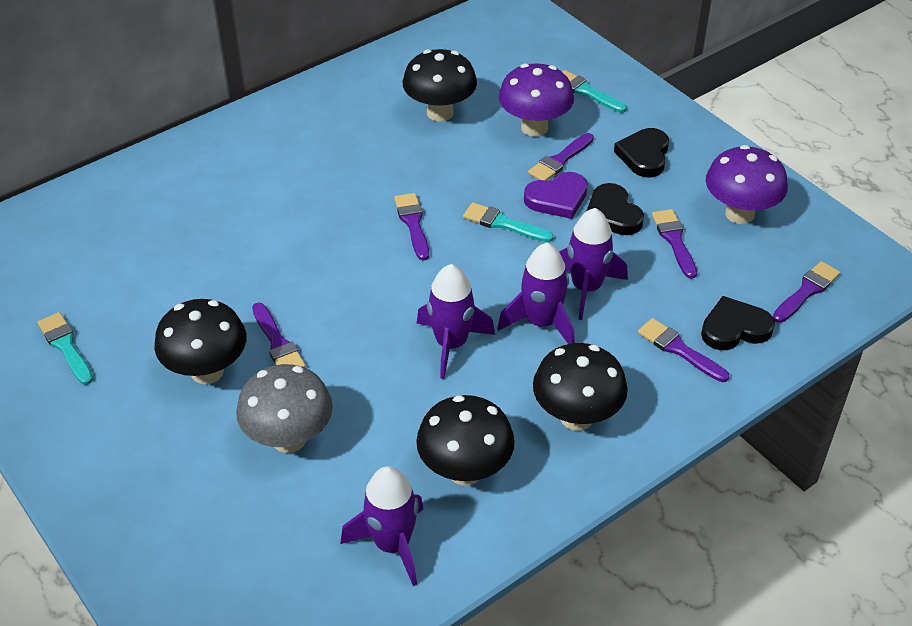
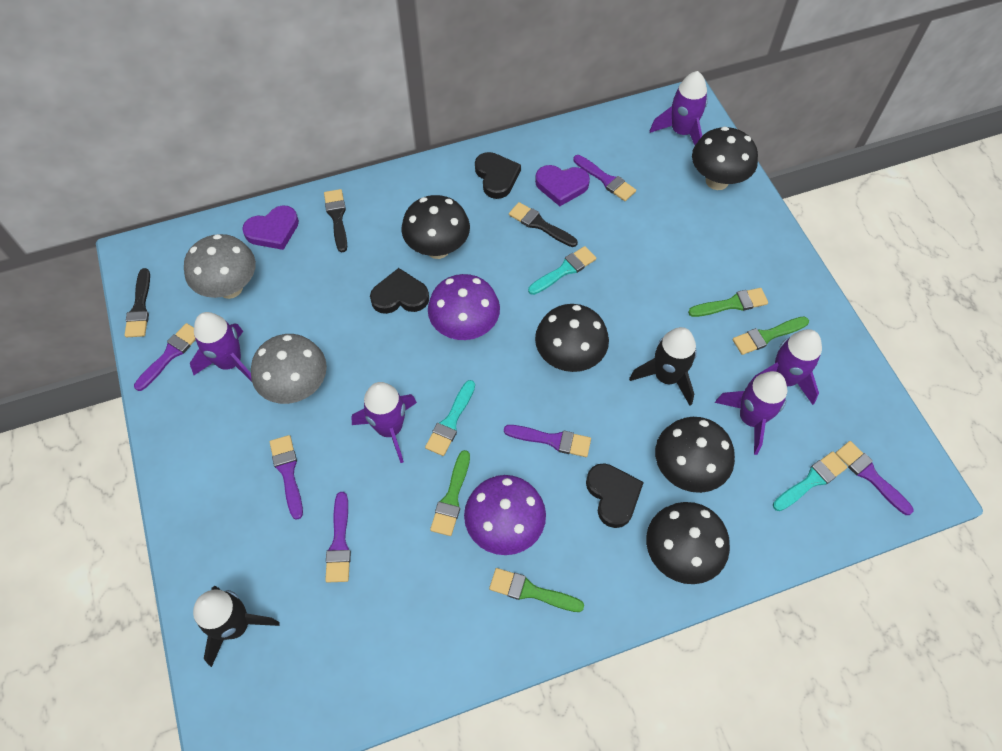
black brush: 0 -> 3
black mushroom: 4 -> 5
black rocket: 0 -> 2
green brush: 0 -> 4
grey mushroom: 1 -> 2
purple heart: 1 -> 2
purple rocket: 4 -> 5

